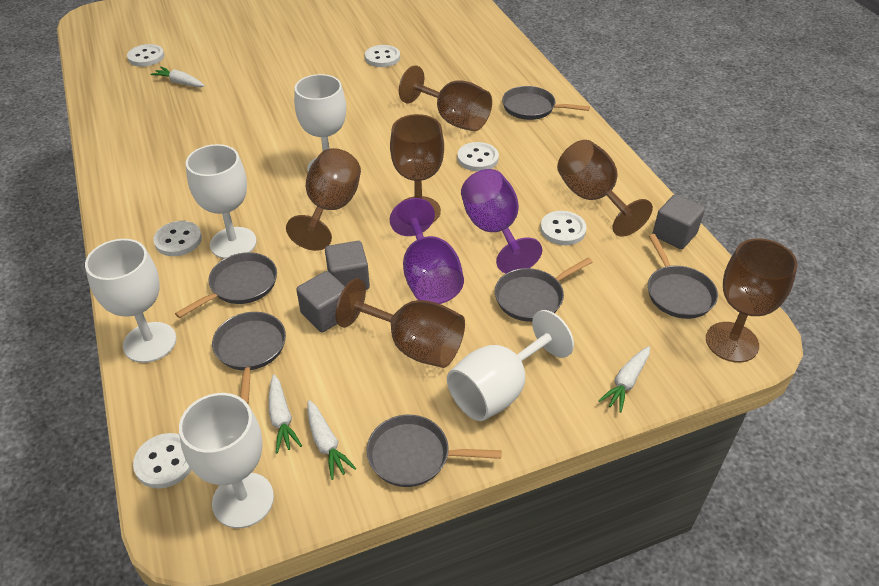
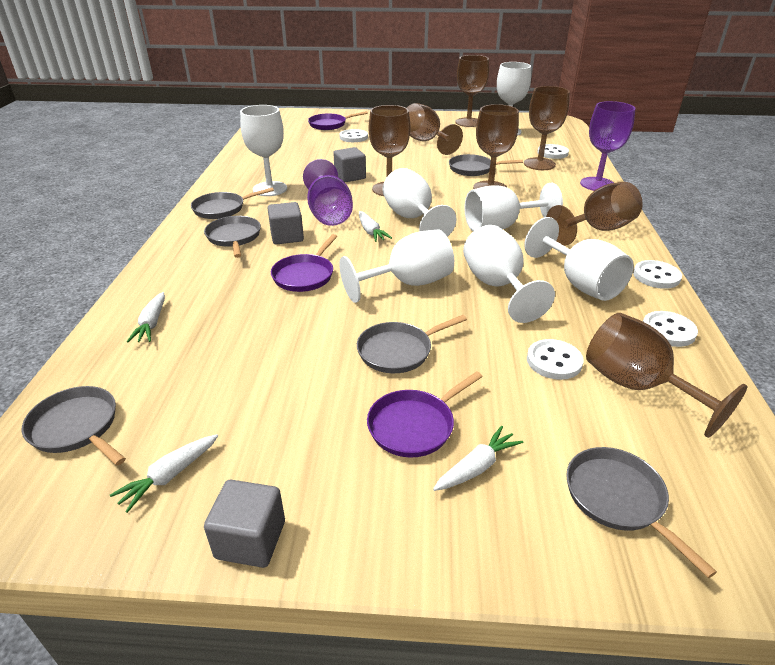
brown goblet: 6 -> 7
purple pan: 0 -> 3
white button: 6 -> 5
white goblet: 5 -> 7

